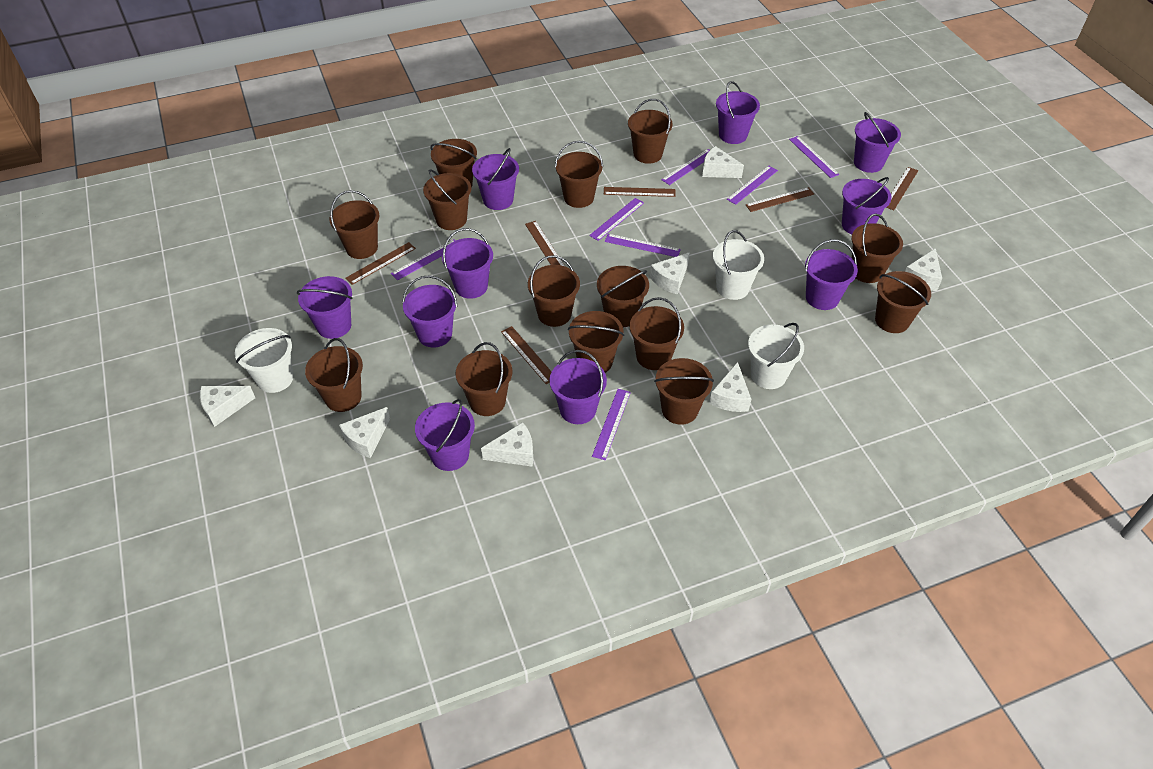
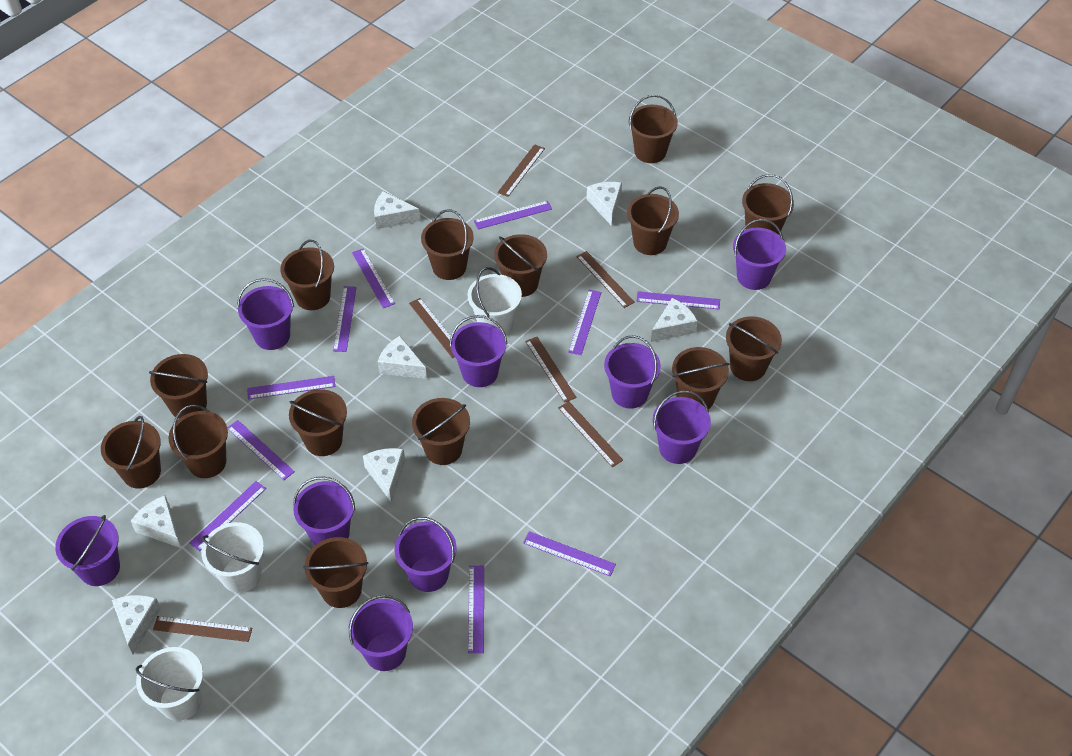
purple bucket: 10 -> 9
purple ruler: 7 -> 10

